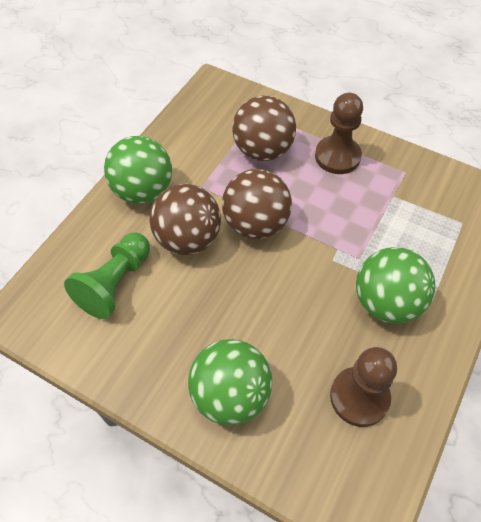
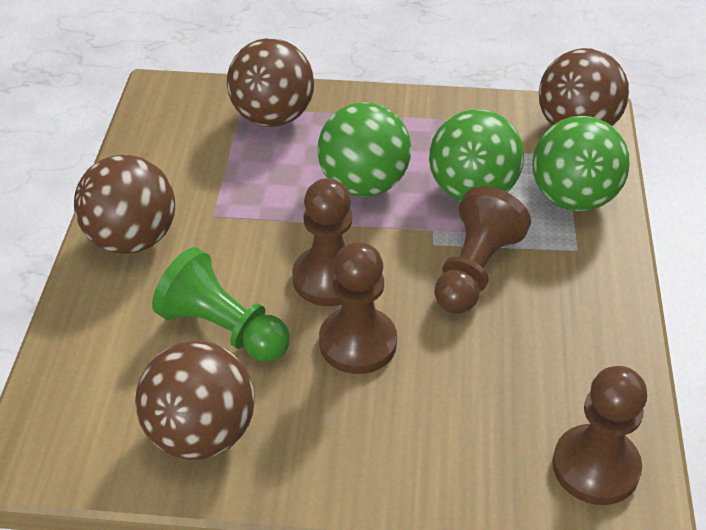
brown ball: 3 -> 4
brown pawn: 2 -> 4

